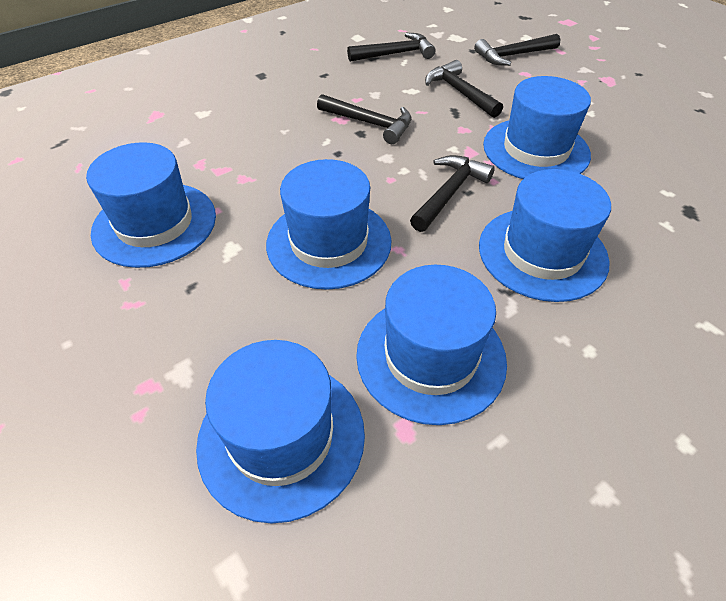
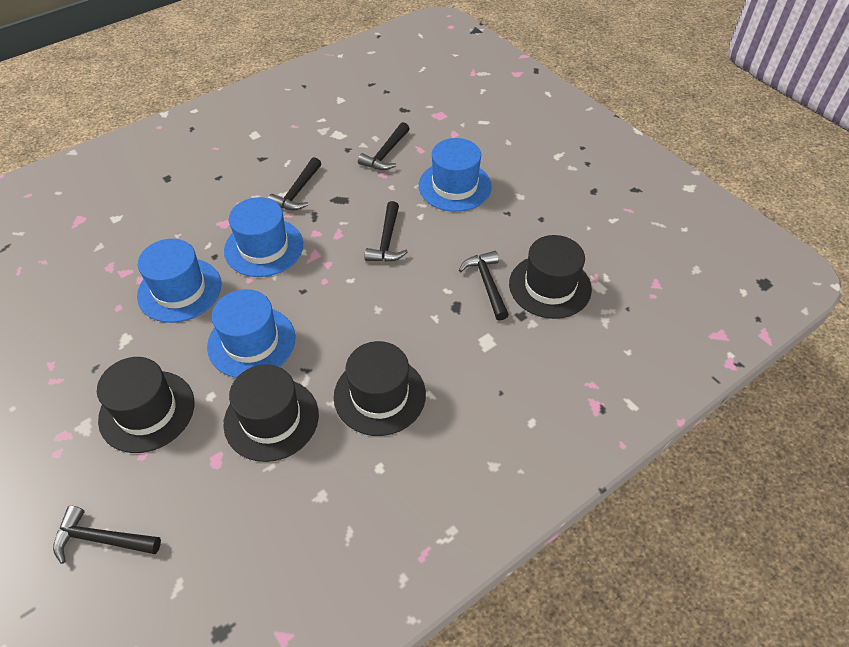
black hat: 0 -> 4
blue hat: 6 -> 4

